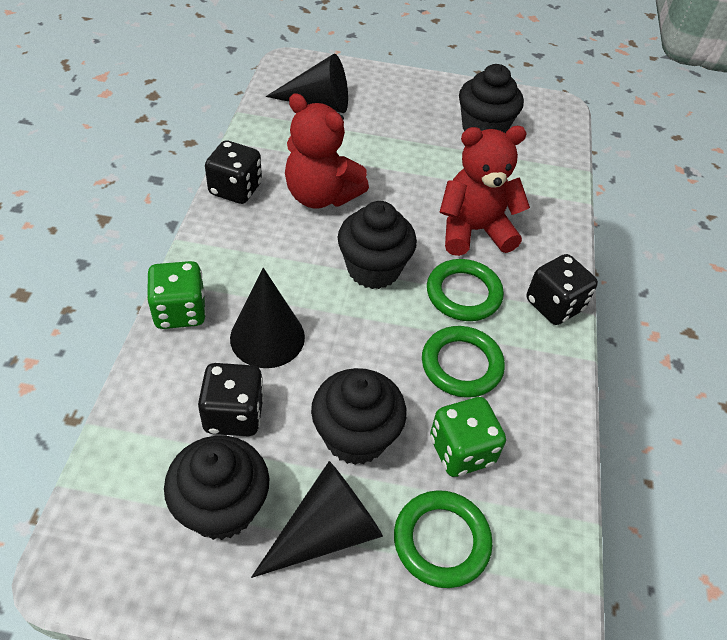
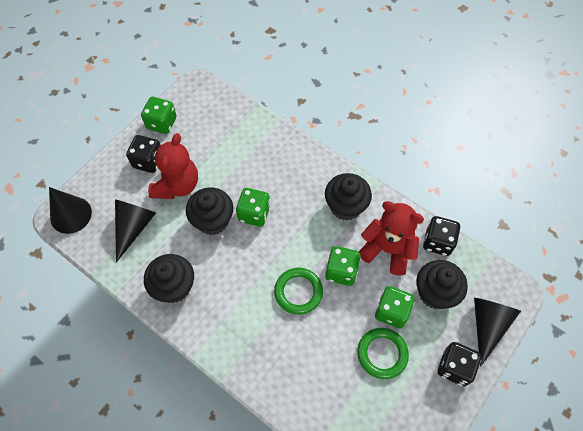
green dice: 2 -> 4
green ring: 3 -> 2

